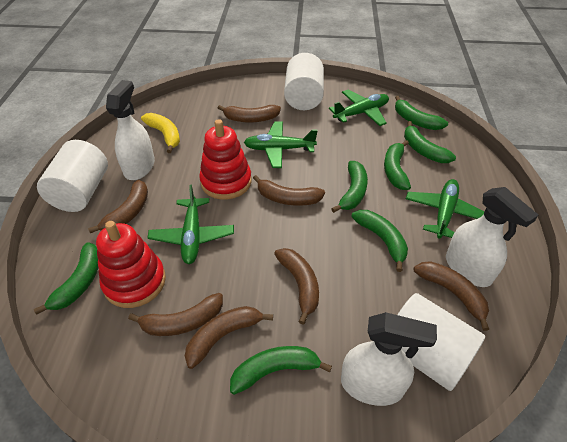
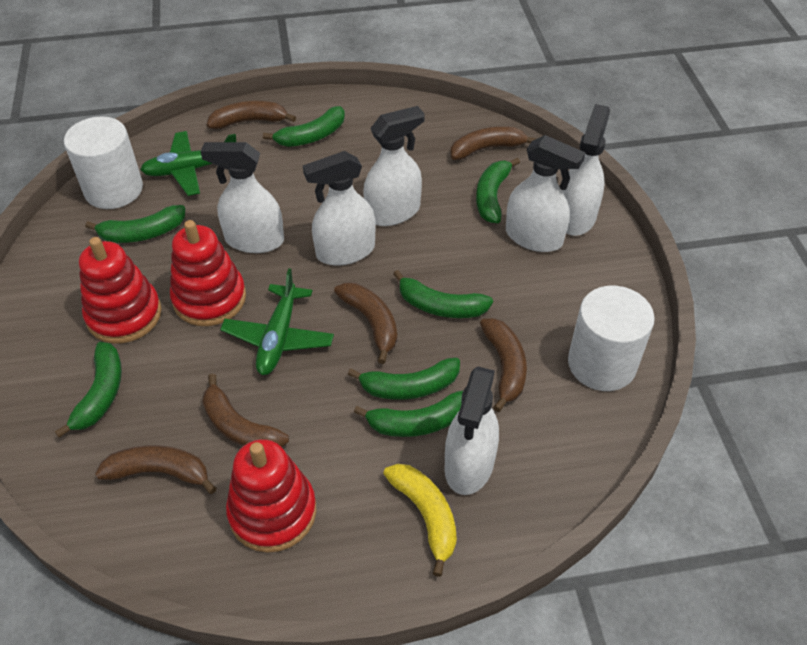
brown banana: 7 -> 6
green plane: 4 -> 2
red stacking toy: 2 -> 3
white cylinder: 3 -> 2
white spray bottle: 3 -> 6

